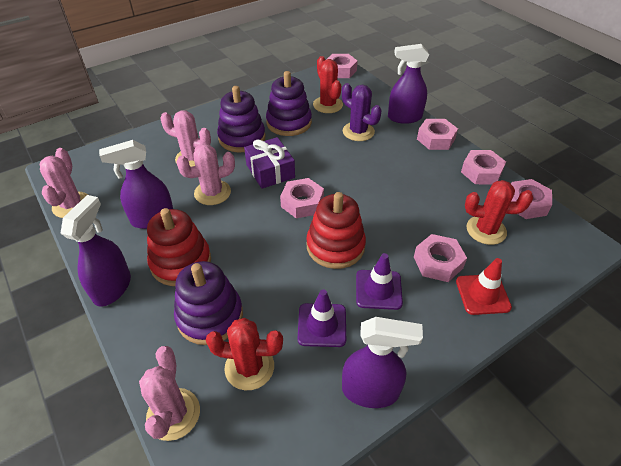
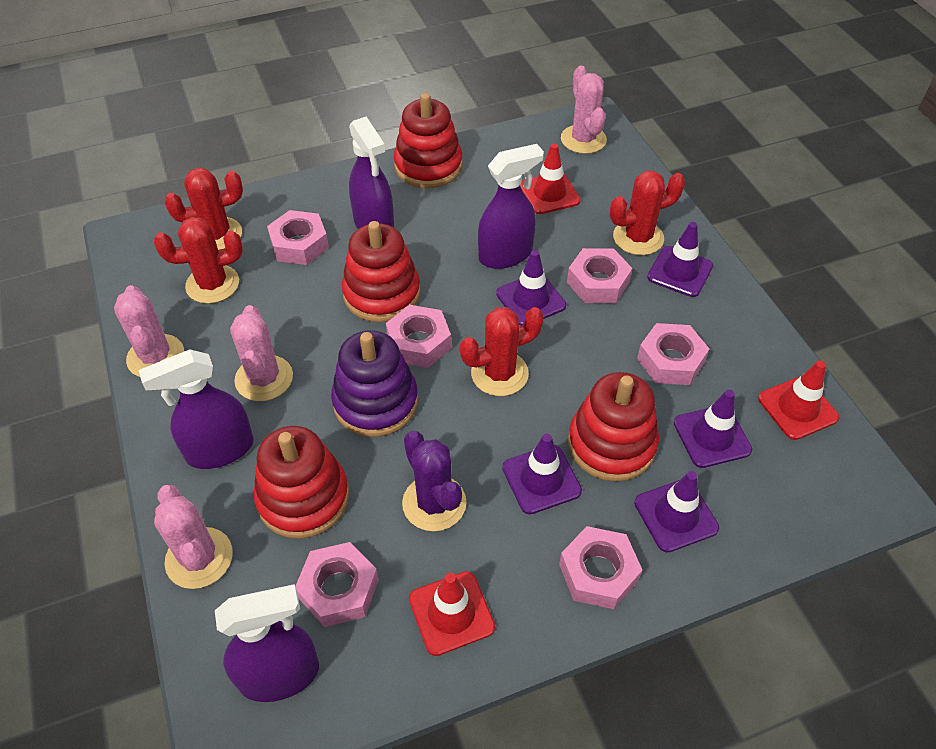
purple gift: 1 -> 0
purple stacking toy: 3 -> 1
purple traffic cone: 2 -> 5
red cactus: 3 -> 4
red stacking toy: 2 -> 4
red traffic cone: 1 -> 3

